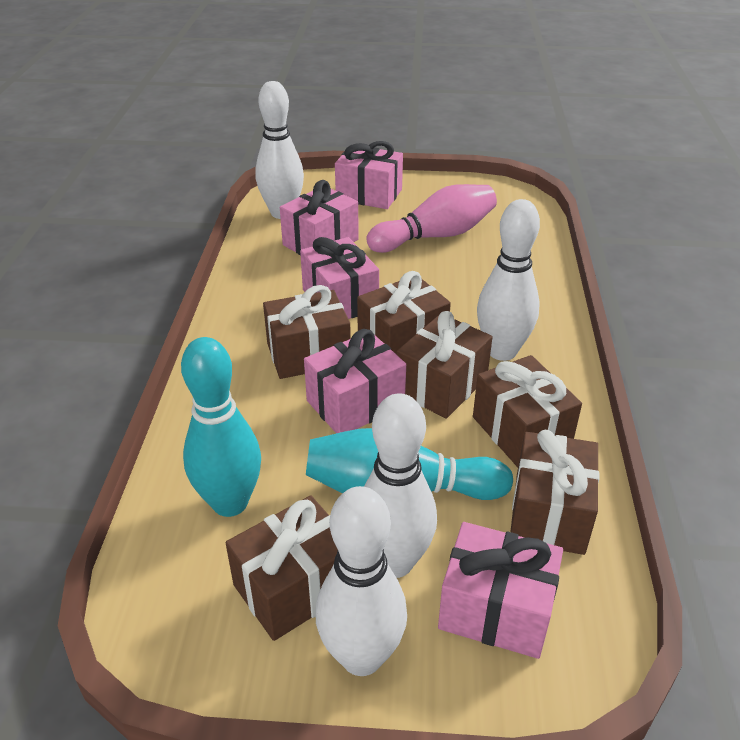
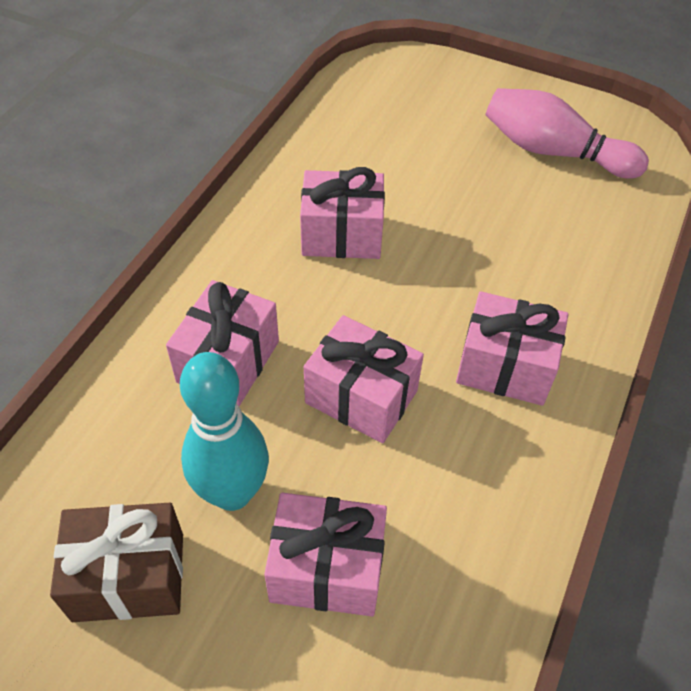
brown gift: 6 -> 1
turquoise bowling pin: 2 -> 1
white bowling pin: 4 -> 0

